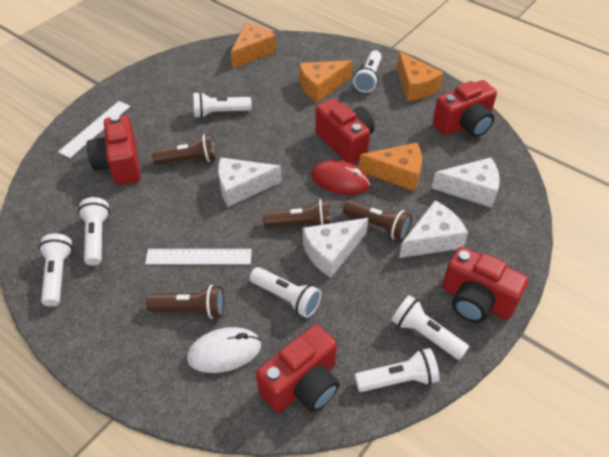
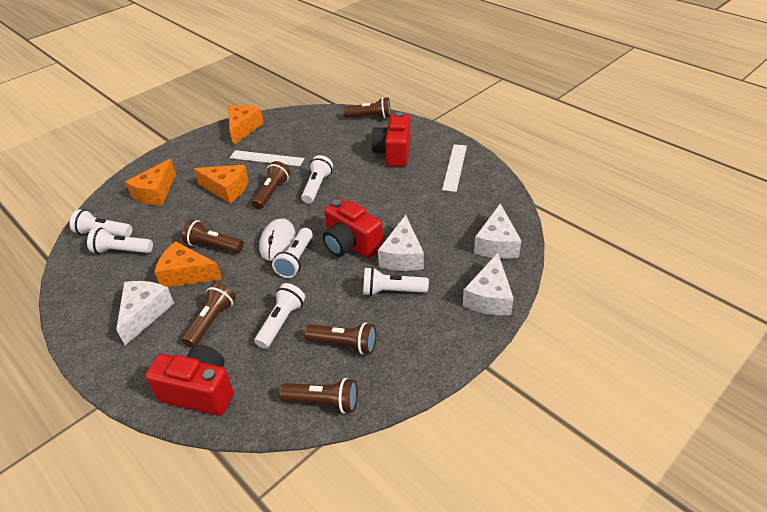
brown flashlight: 4 -> 6
red camera: 5 -> 3
red mouse: 1 -> 0
white flashlight: 7 -> 6

